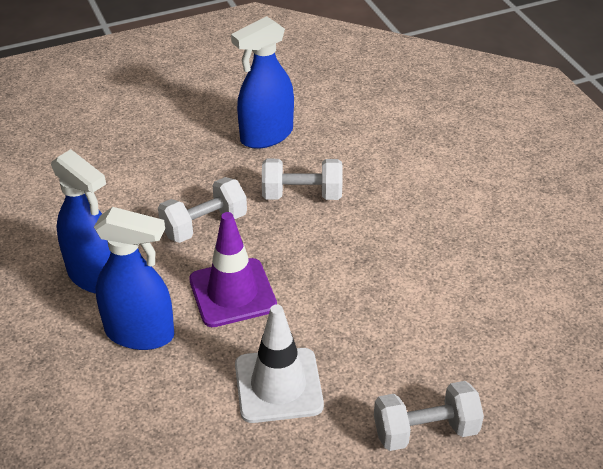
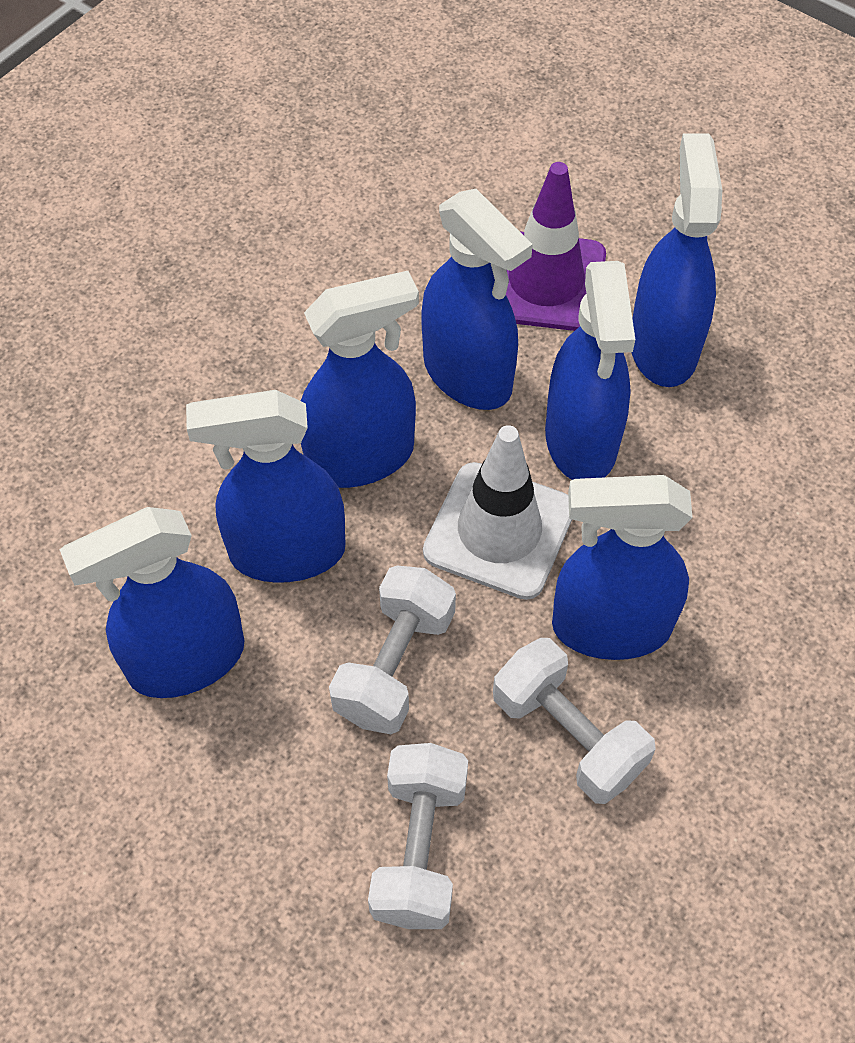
blue spray bottle: 3 -> 7

